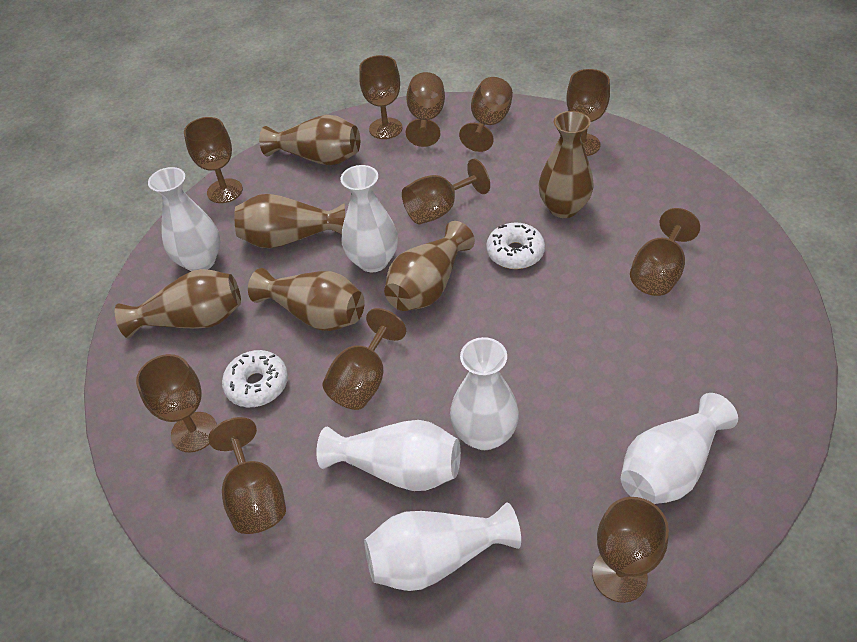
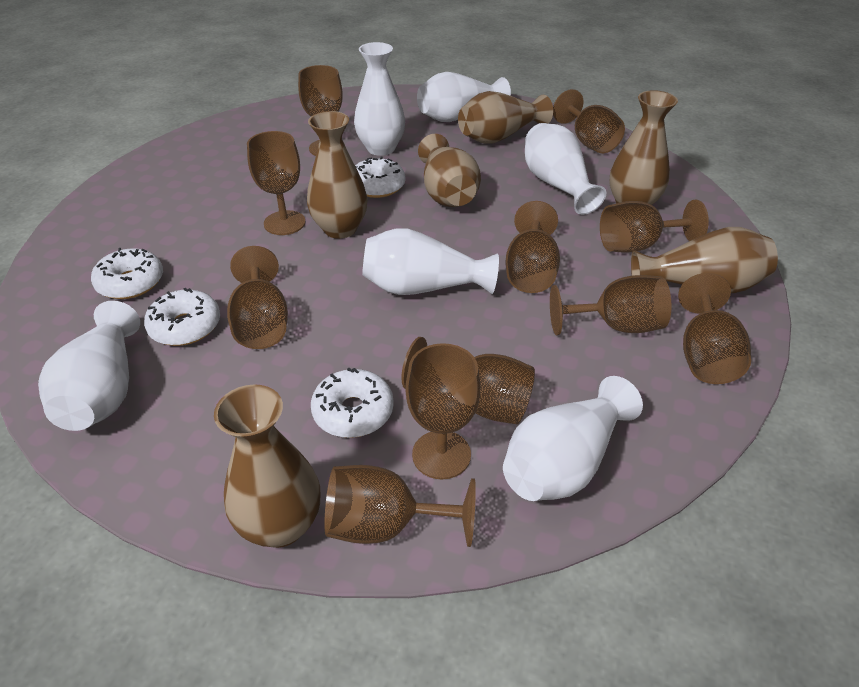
white donut: 2 -> 4

